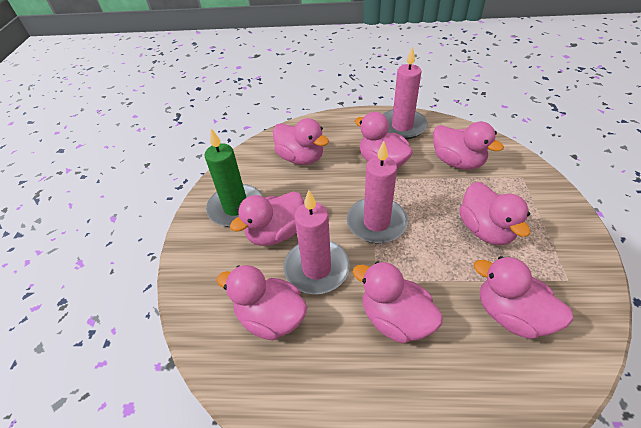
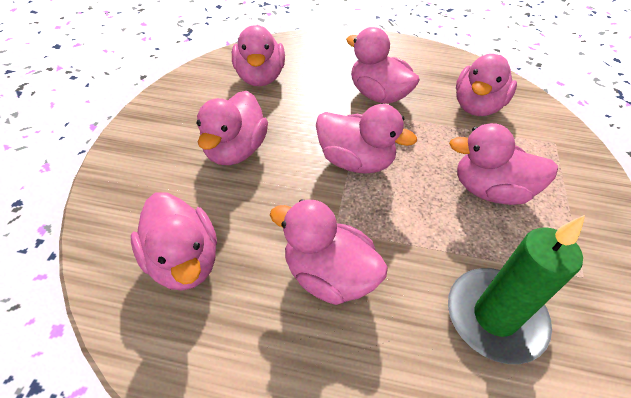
pink candle: 3 -> 0

